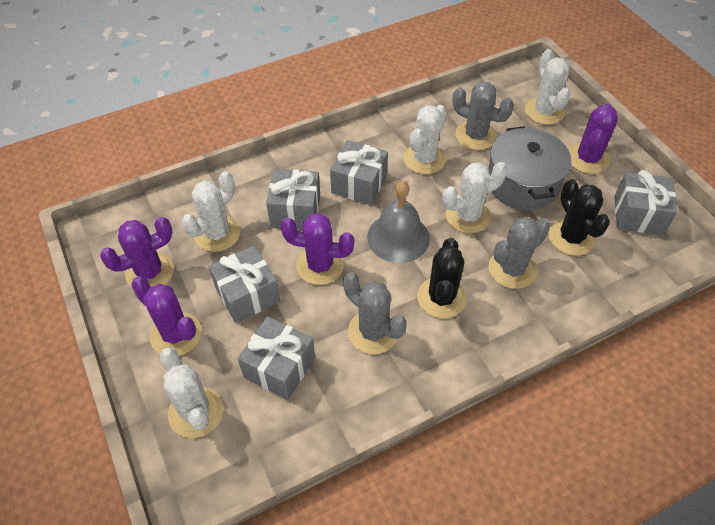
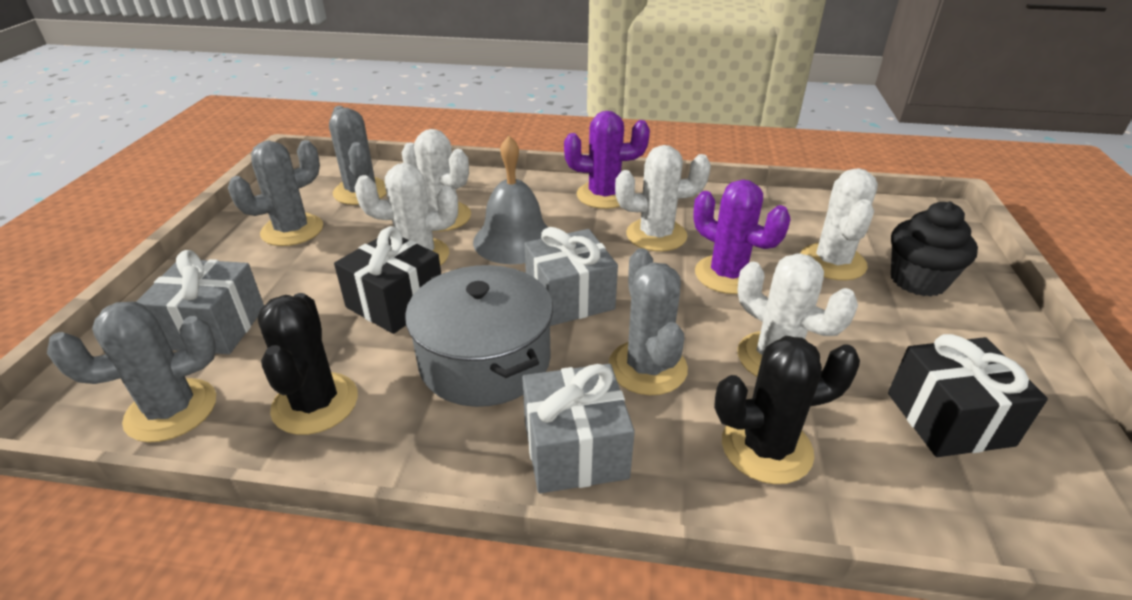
black cupcake: 0 -> 1
black gift: 0 -> 2
grey cactus: 3 -> 4
grey gift: 5 -> 3
purple cactus: 4 -> 2

